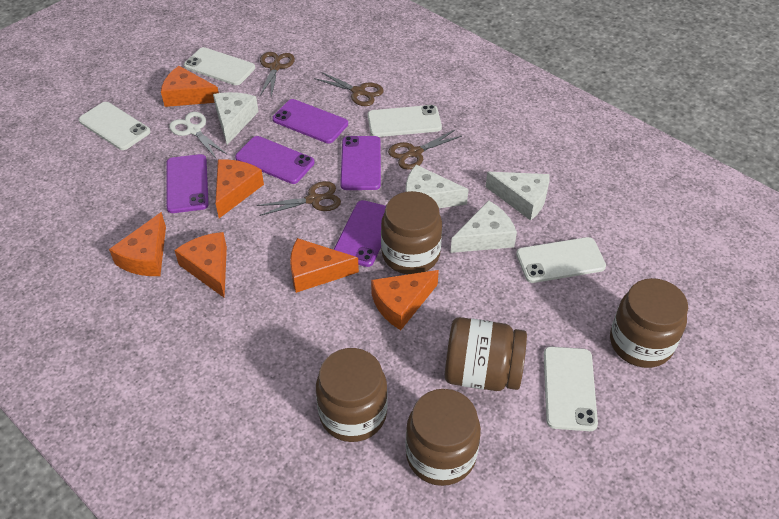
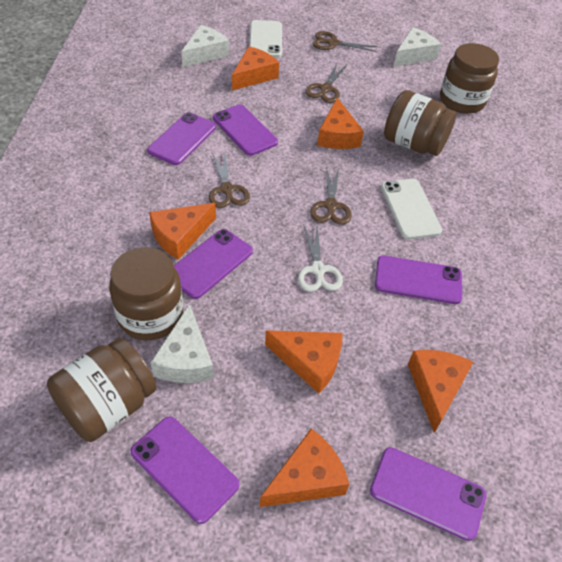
brown jar: 5 -> 4
purple phone: 5 -> 6
white cheese: 4 -> 3
white phone: 5 -> 2

